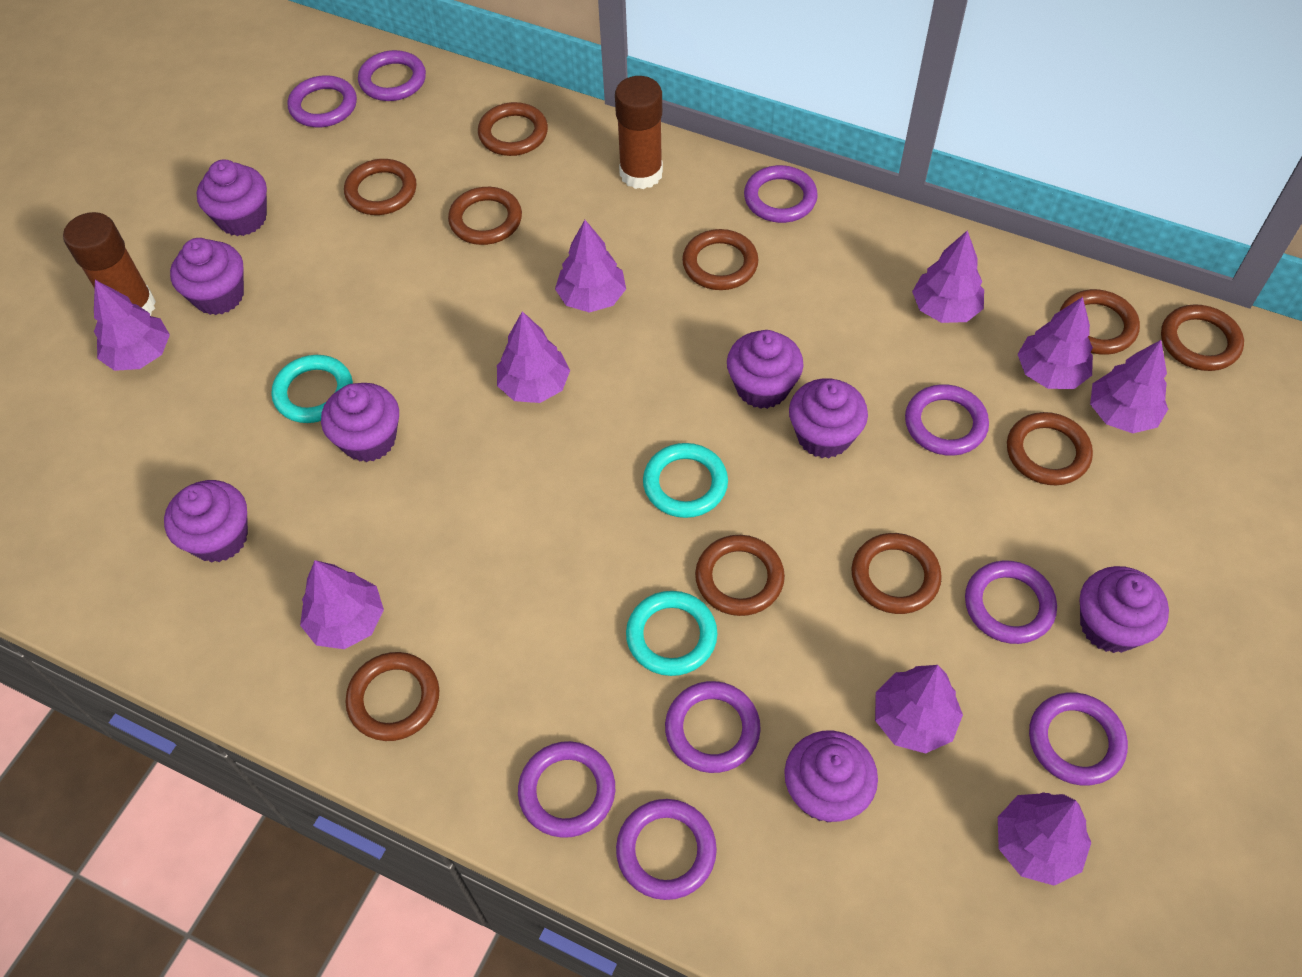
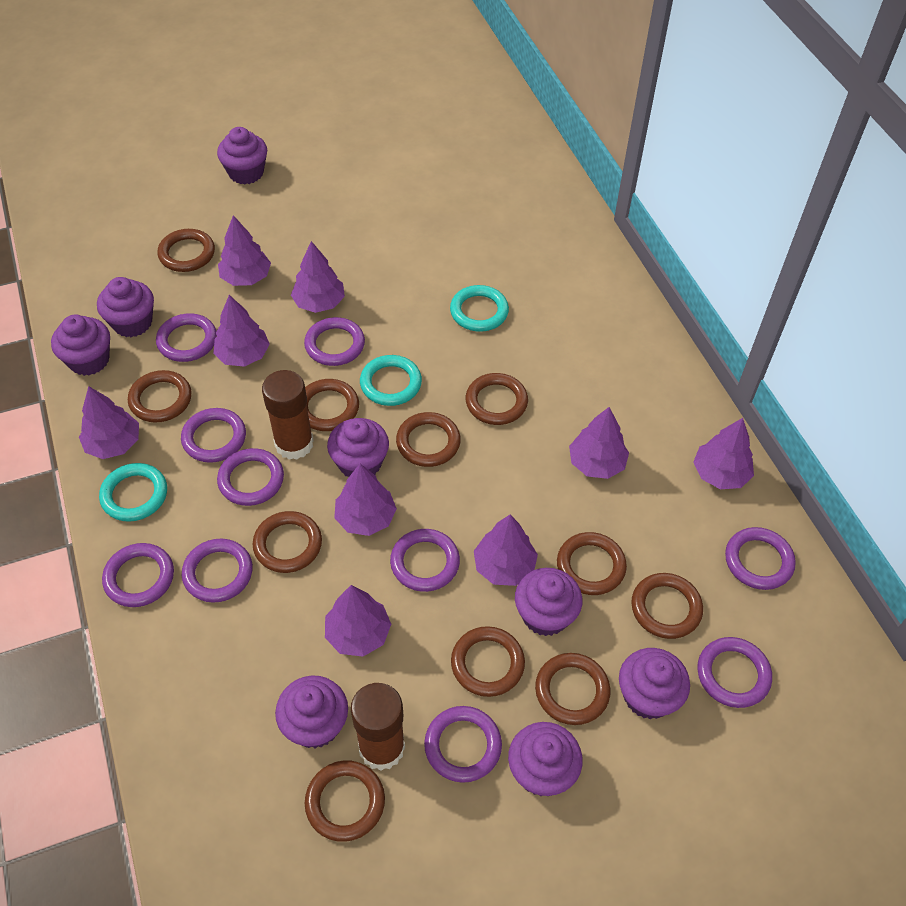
brown ring: 10 -> 11
purple ring: 9 -> 10

